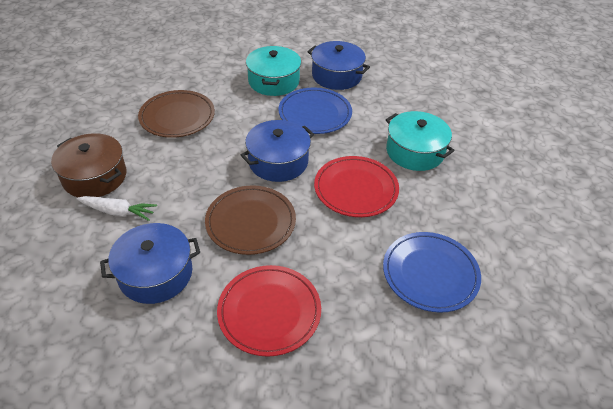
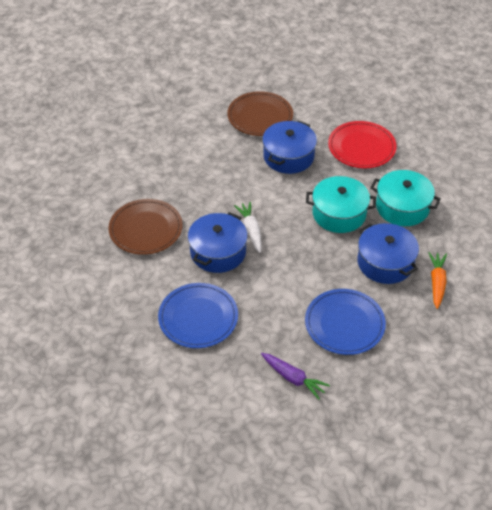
brown pot: 1 -> 0
orange carrot: 0 -> 1
purple carrot: 0 -> 1
red plate: 2 -> 1

